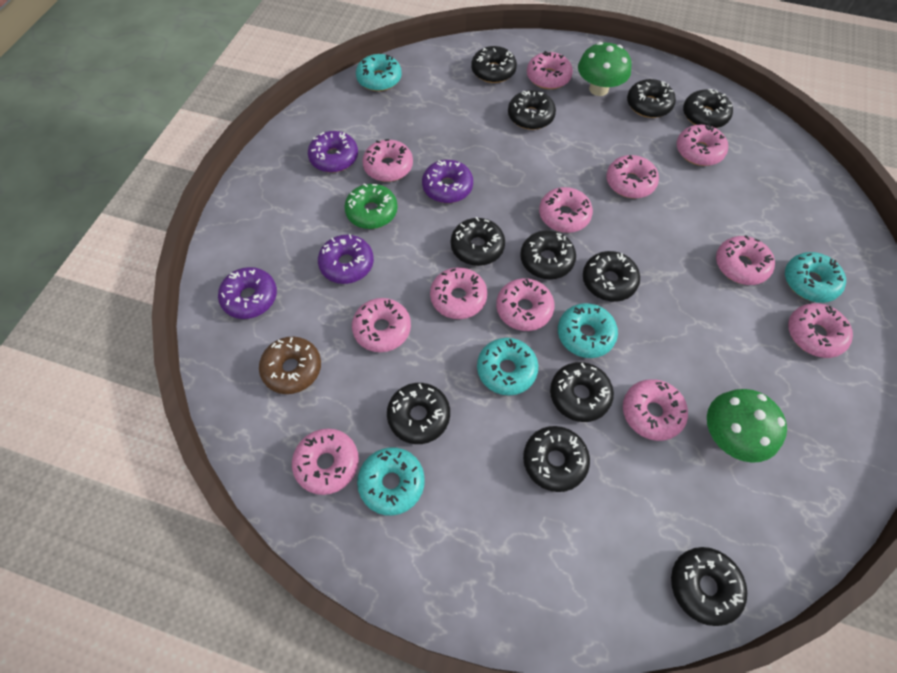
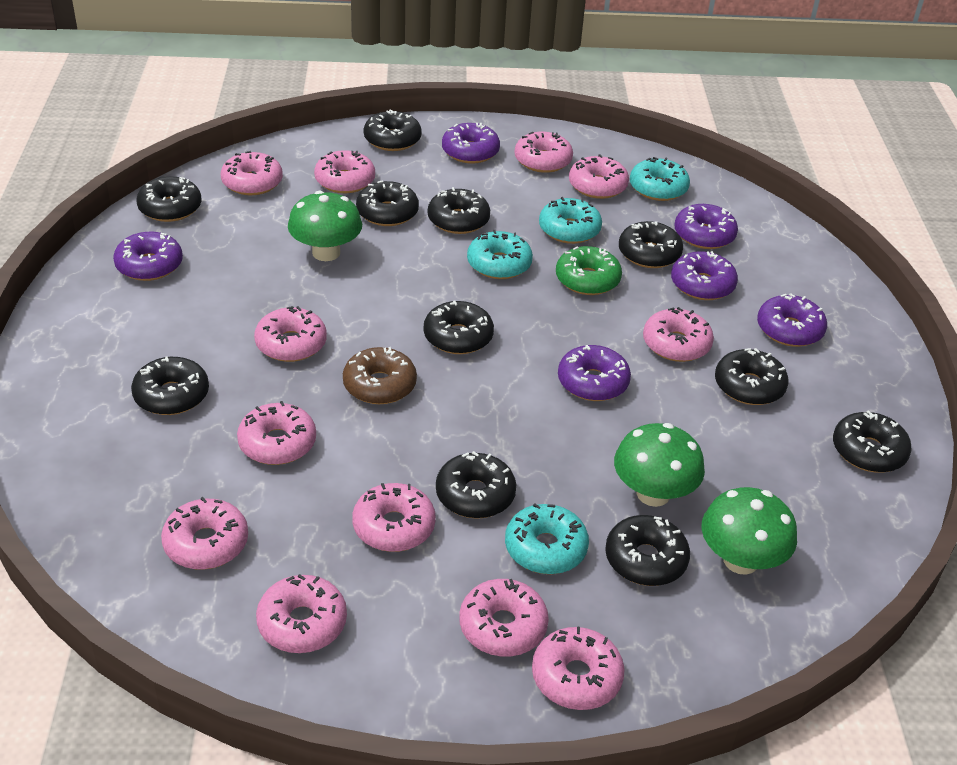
green mushroom: 2 -> 3
purple donut: 4 -> 6
turquoise donut: 5 -> 4

